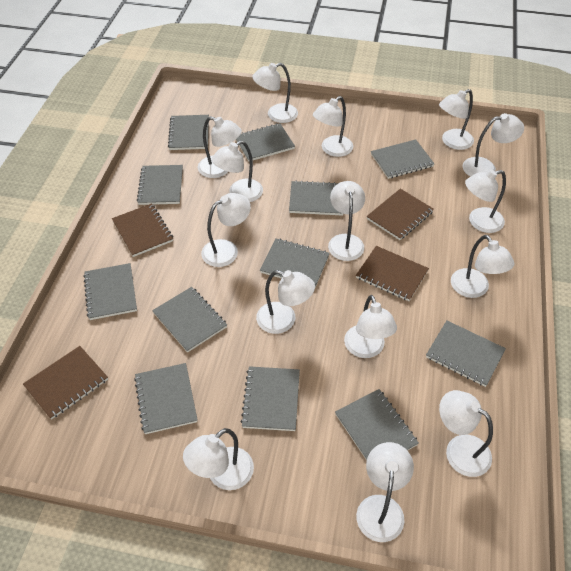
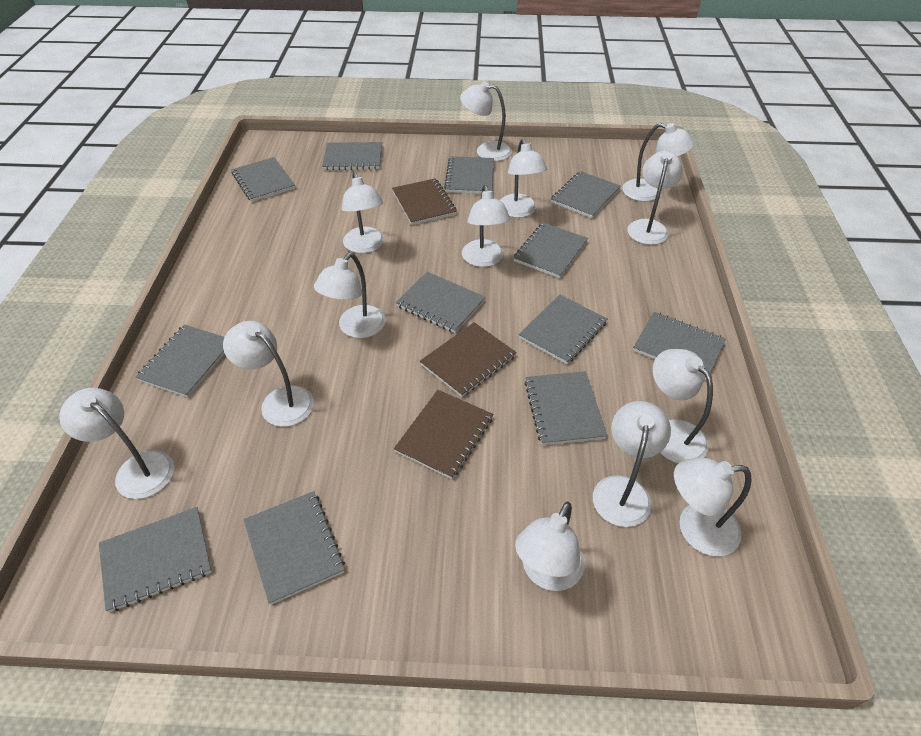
brown notebook: 4 -> 3
white lamp: 15 -> 13

